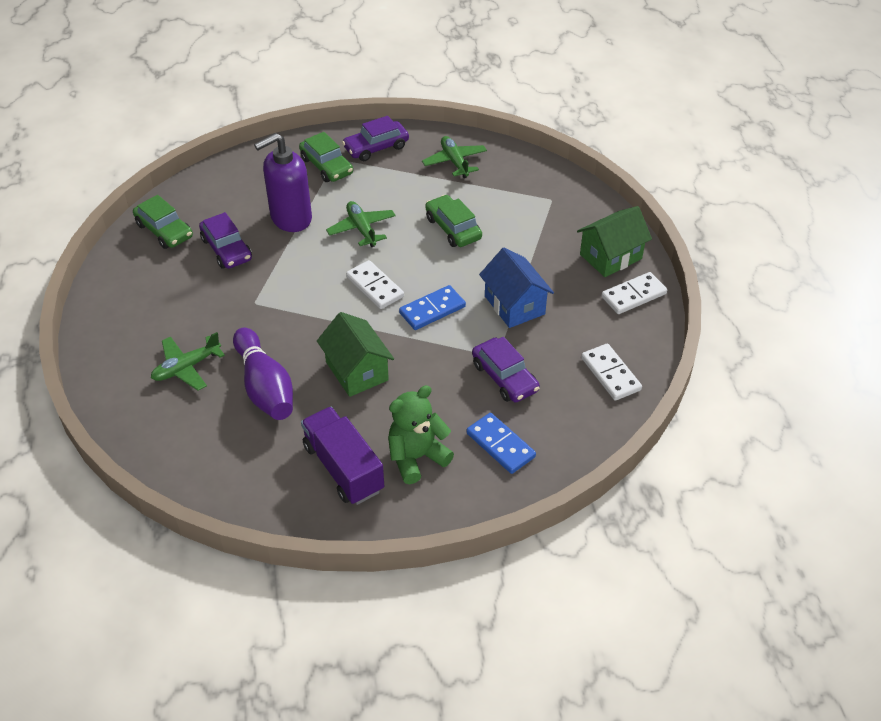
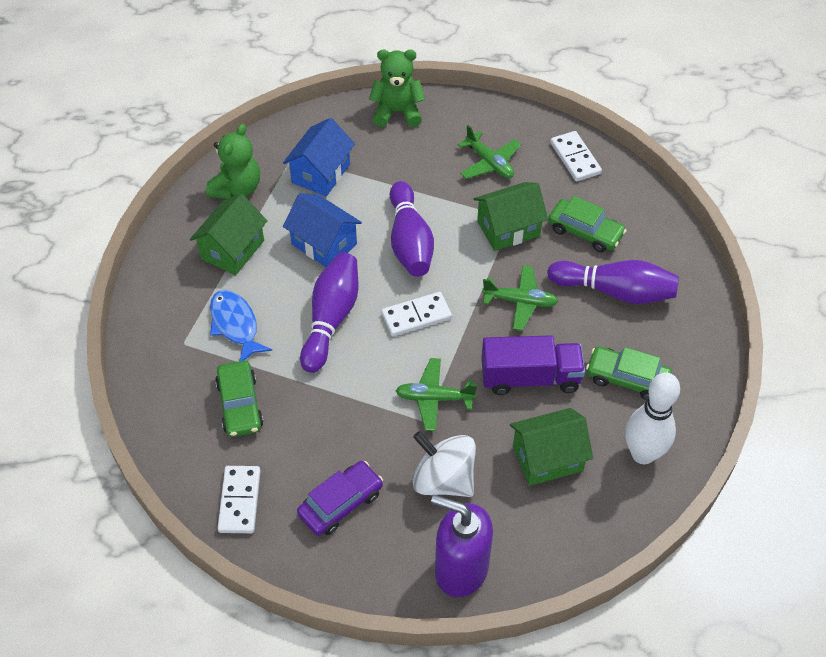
blue domino: 2 -> 0
blue fish: 0 -> 1
blue house: 1 -> 2
green house: 2 -> 3
green teddy bear: 1 -> 2
purple bowling pin: 1 -> 3
purple car: 3 -> 1
white bowling pin: 0 -> 1
white spinning top: 0 -> 1

